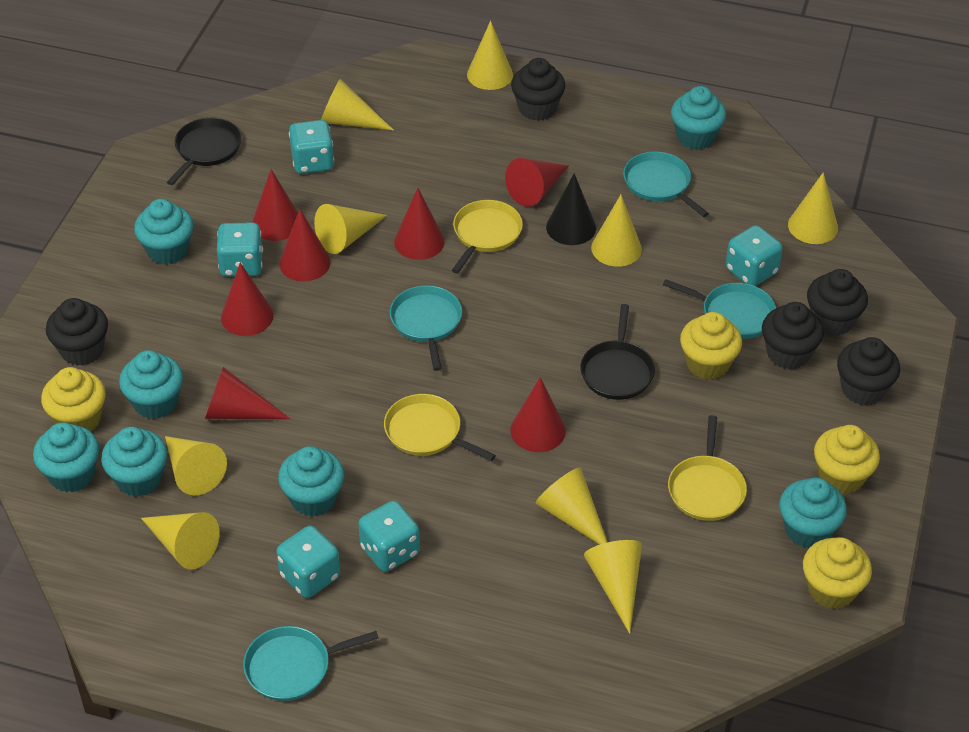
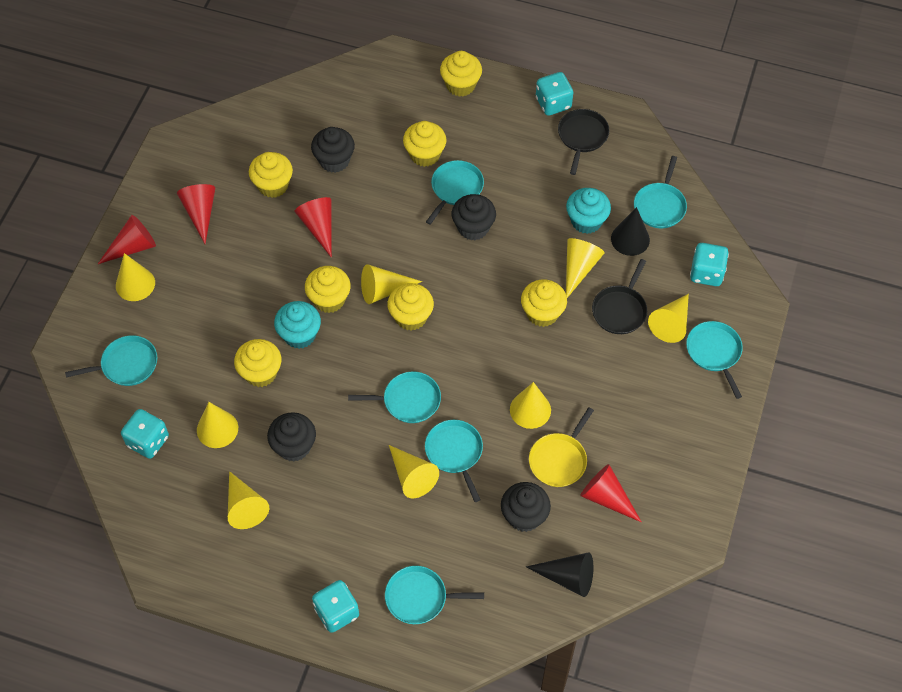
black cone: 1 -> 2
black cupcake: 5 -> 4
red cone: 7 -> 4
turquoise cupcake: 7 -> 2
turquoise dice: 5 -> 4
turquoise pan: 4 -> 7
yellow cone: 9 -> 8
yellow cupcake: 4 -> 7
yellow pan: 3 -> 1

